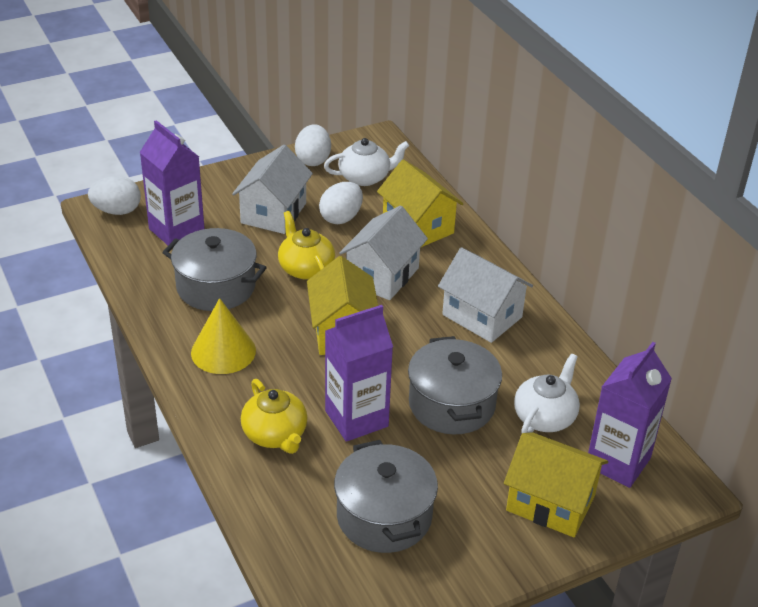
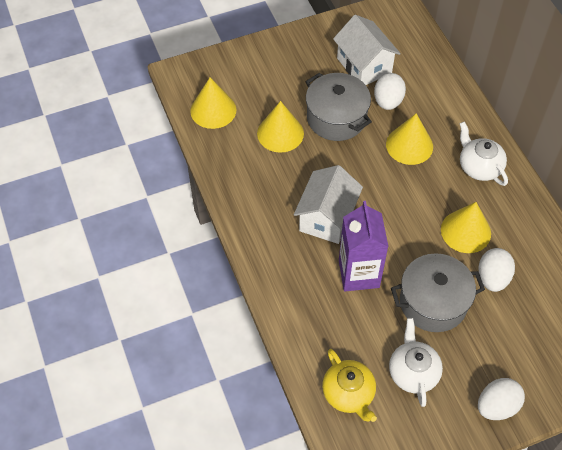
grey pot: 3 -> 2
purple carton: 3 -> 1
white house: 3 -> 2
yellow cone: 1 -> 4
yellow house: 3 -> 0
yellow teapot: 2 -> 1

